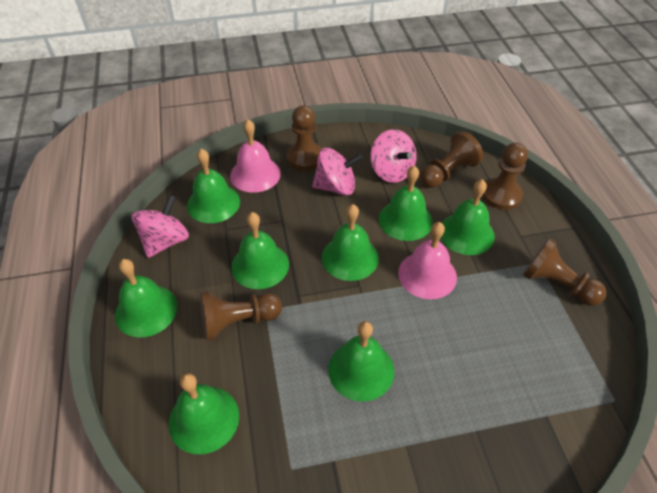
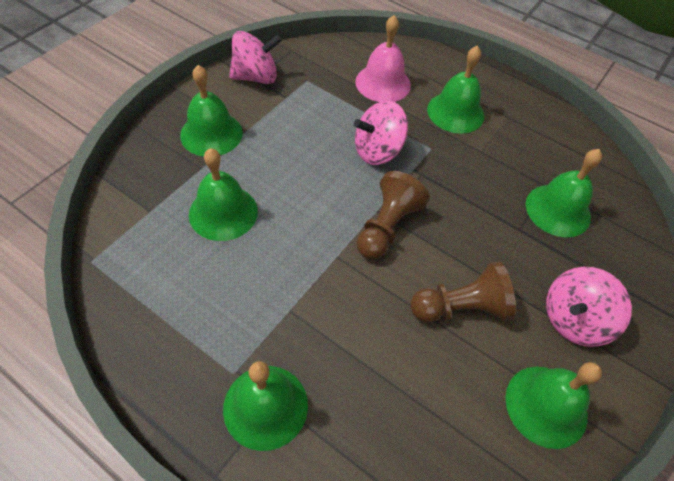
brown pawn: 5 -> 2
green bell: 8 -> 6
pink bell: 2 -> 1

